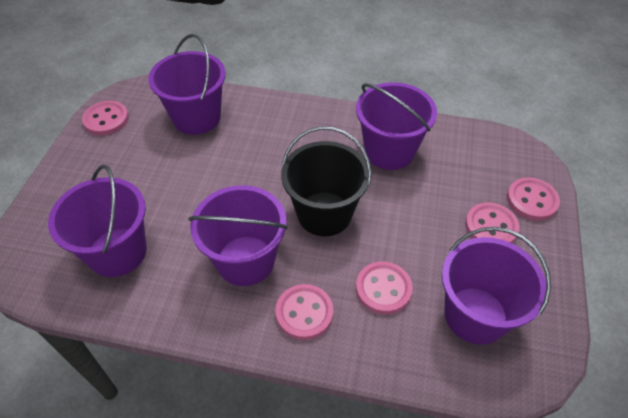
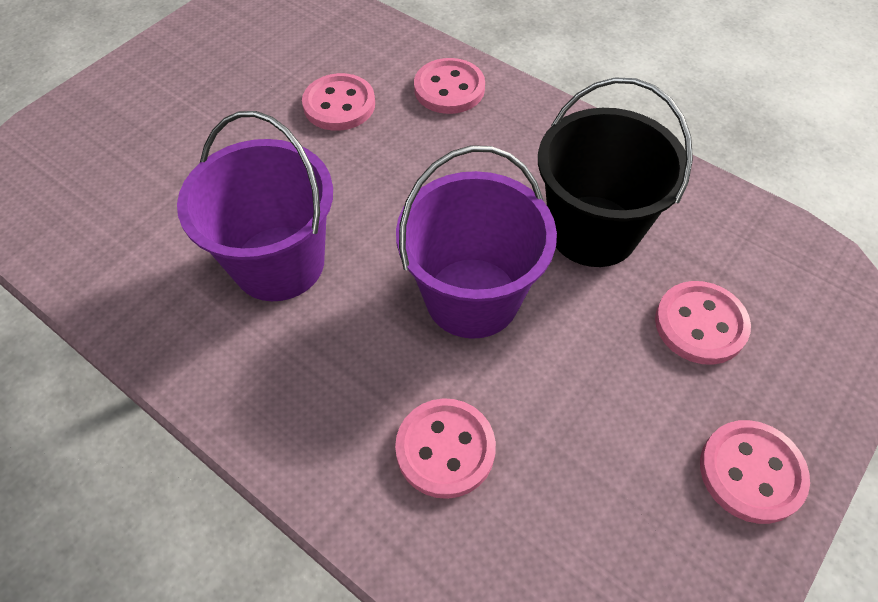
purple bucket: 5 -> 2

